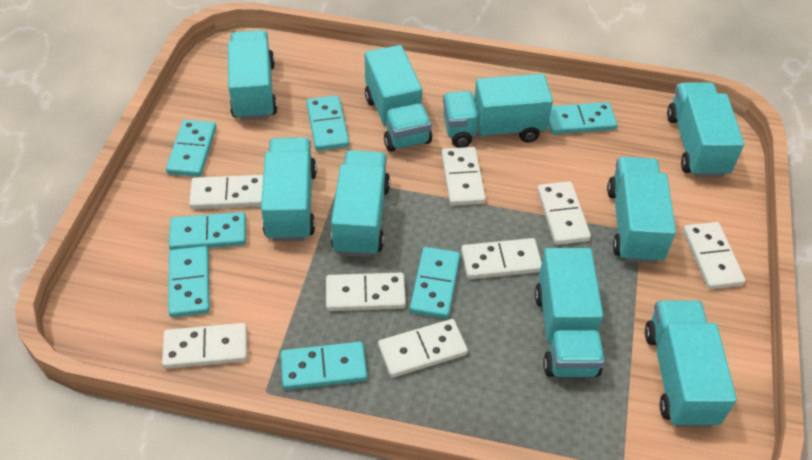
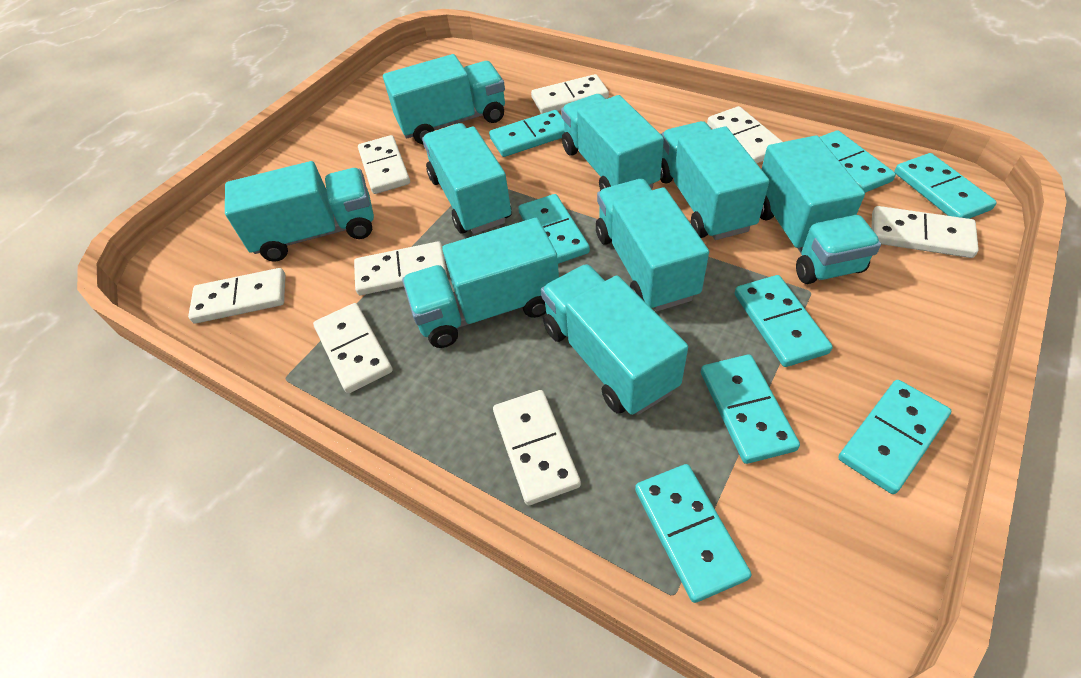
turquoise domino: 7 -> 8

